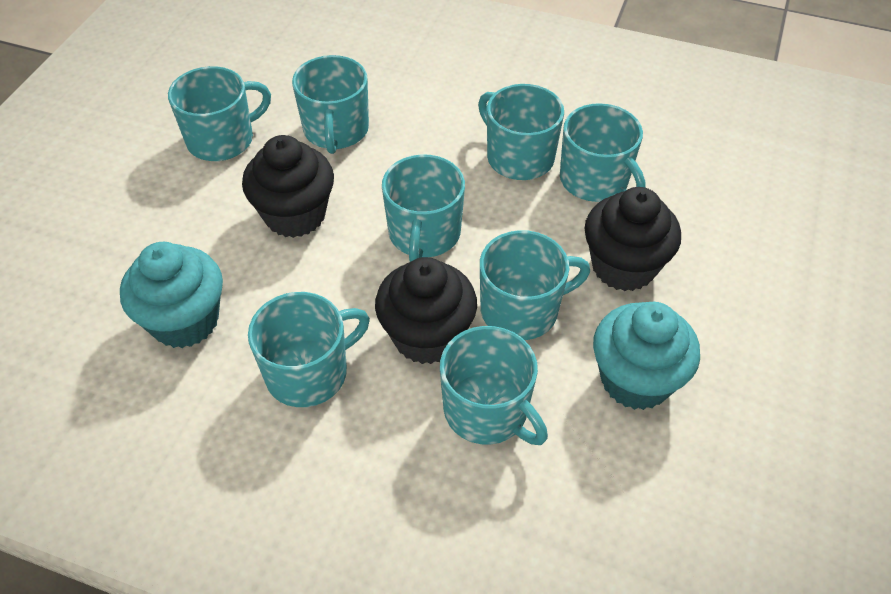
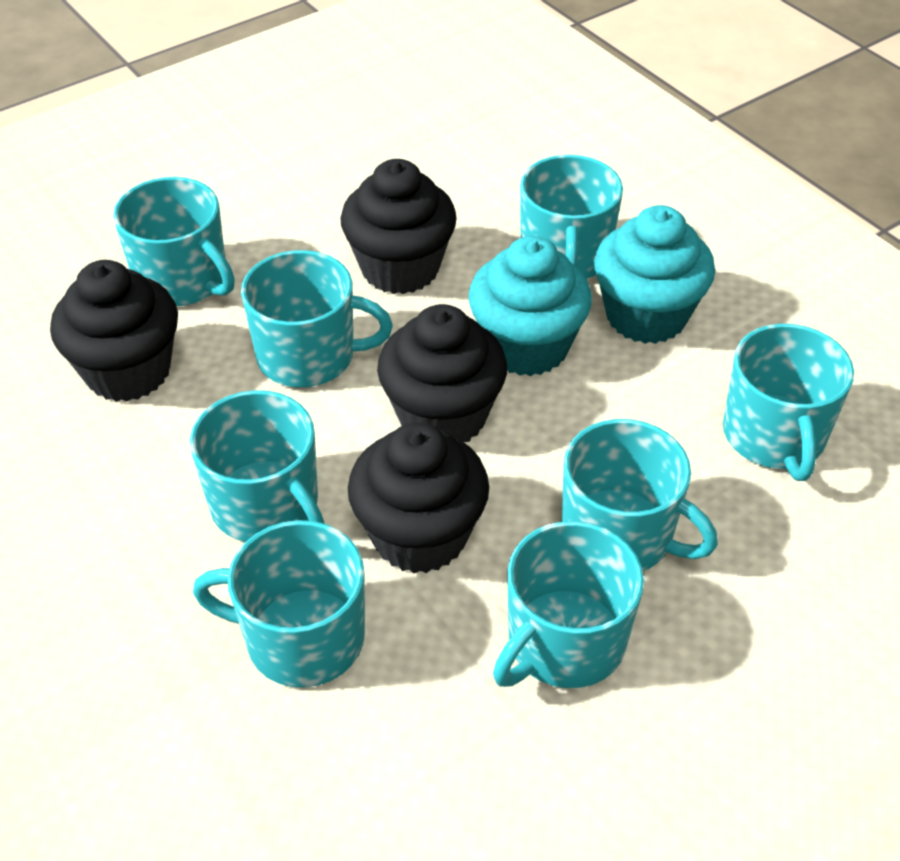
black cupcake: 3 -> 4

